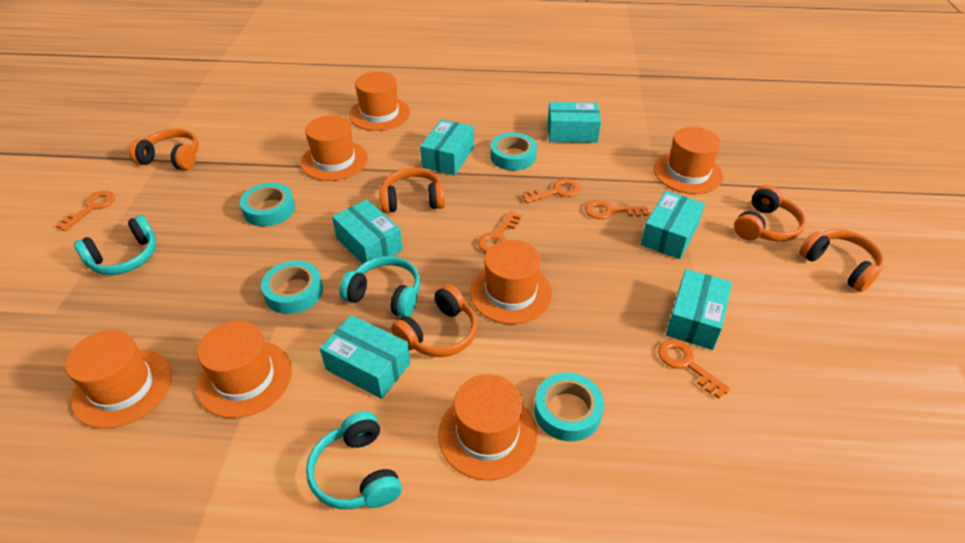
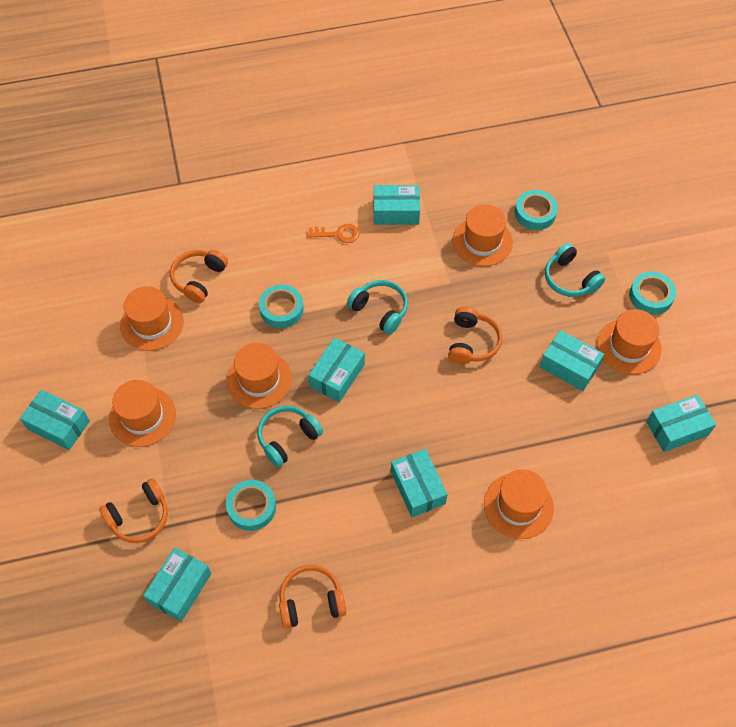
orange hat: 7 -> 6
orange headphones: 5 -> 4
orange key: 5 -> 1
turquoise box: 6 -> 7

